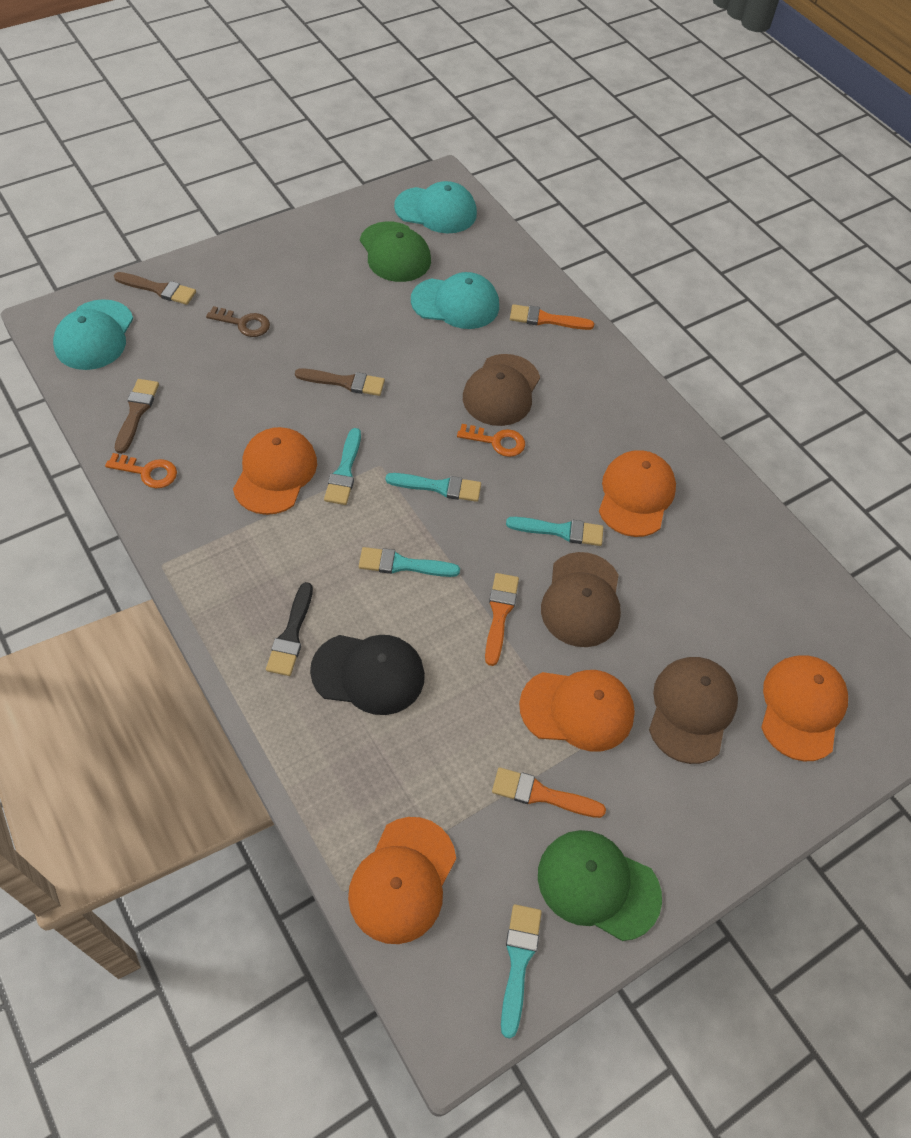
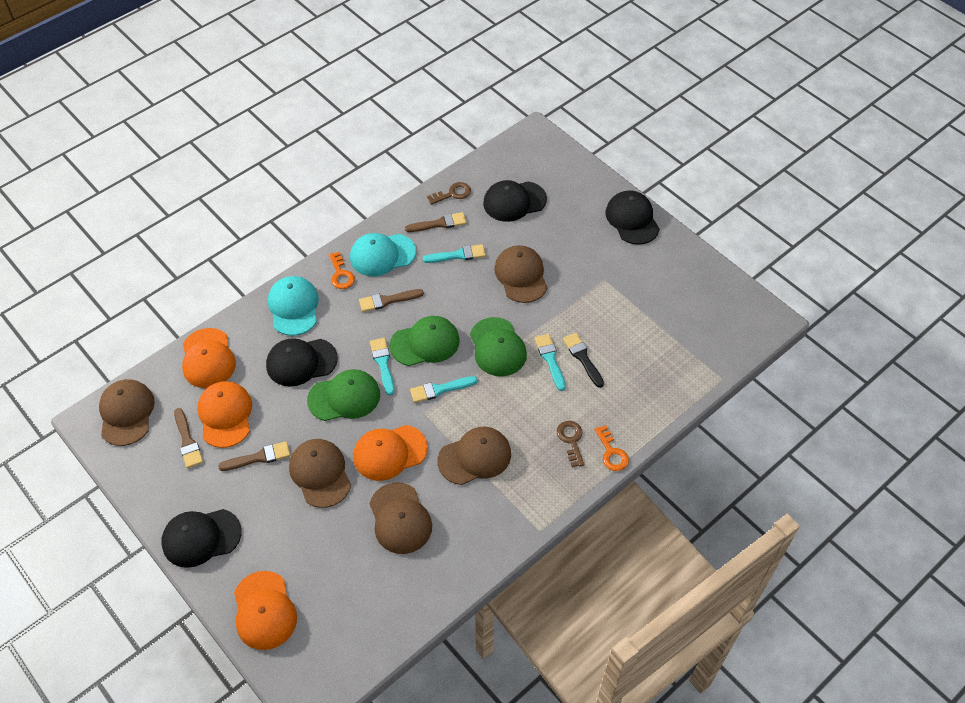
black cap: 1 -> 4
brown brush: 3 -> 4
brown cap: 3 -> 5
brown key: 1 -> 2
green cap: 2 -> 3
orange brush: 3 -> 0
orange cap: 5 -> 4
turquoise brush: 5 -> 4
turquoise cap: 3 -> 2

